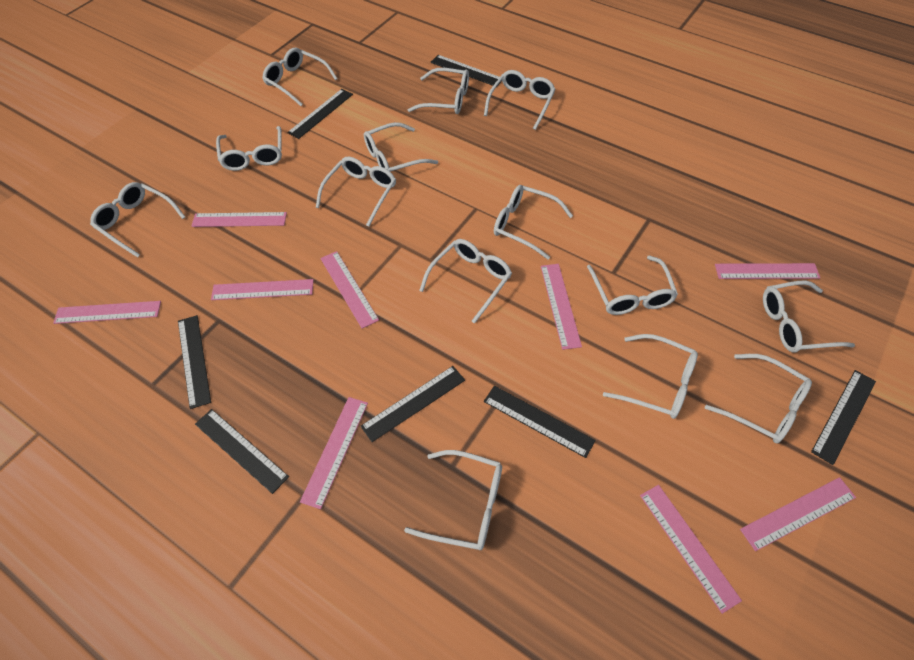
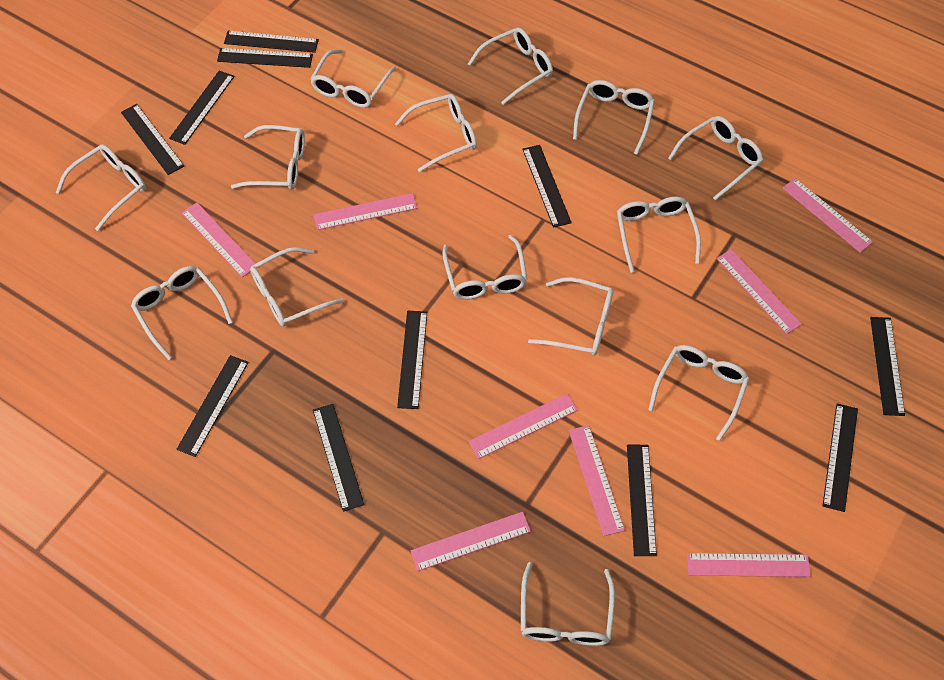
black ruler: 7 -> 11
pink ruler: 9 -> 8

